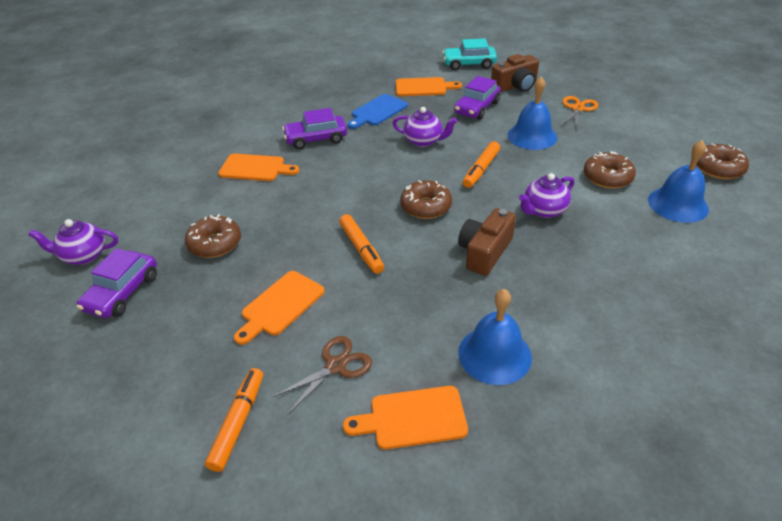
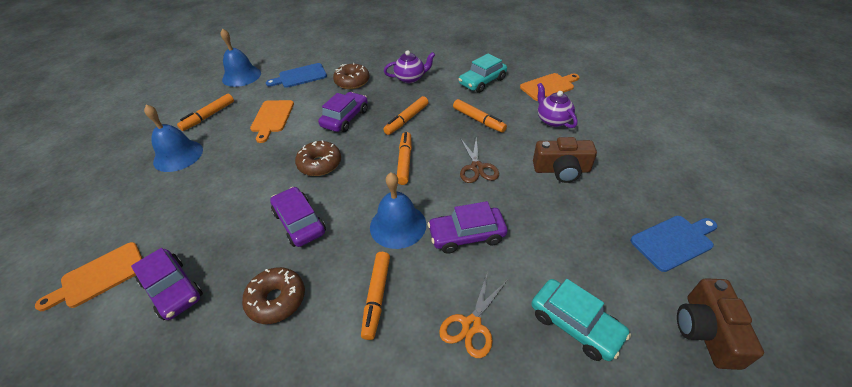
blue cutting board: 1 -> 2
brown donut: 4 -> 3
orange cutting board: 4 -> 3
orange marker: 3 -> 5
purple car: 3 -> 4
purple teapot: 3 -> 2
turquoise car: 1 -> 2

